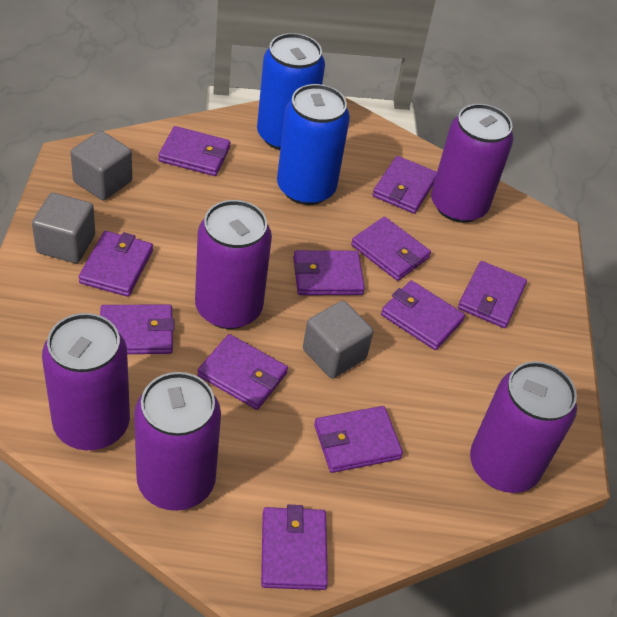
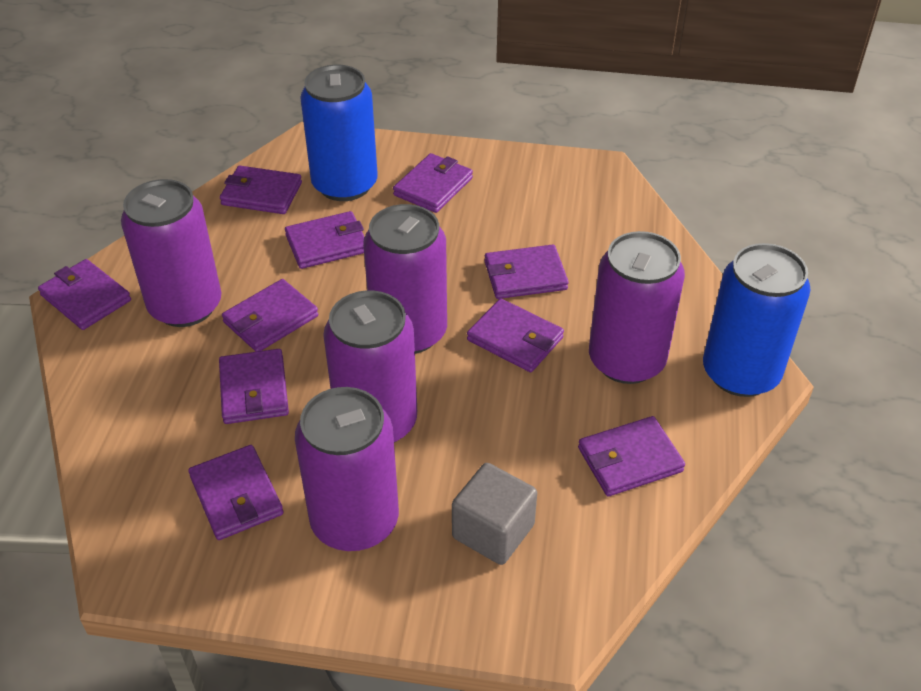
grey cube: 3 -> 1
purple wallet: 11 -> 10

